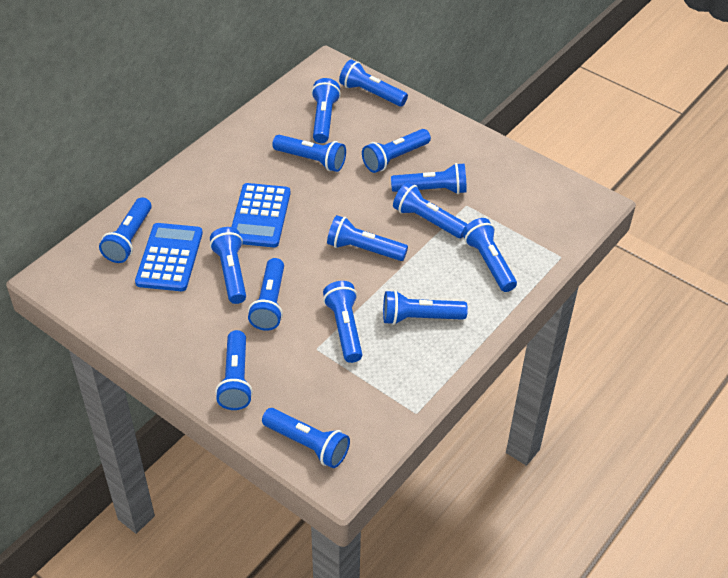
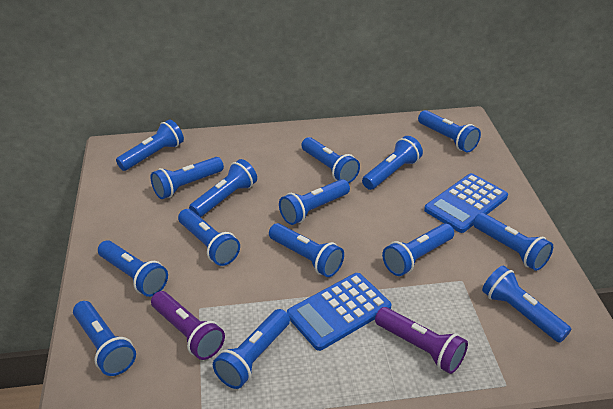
purple flashlight: 0 -> 2

